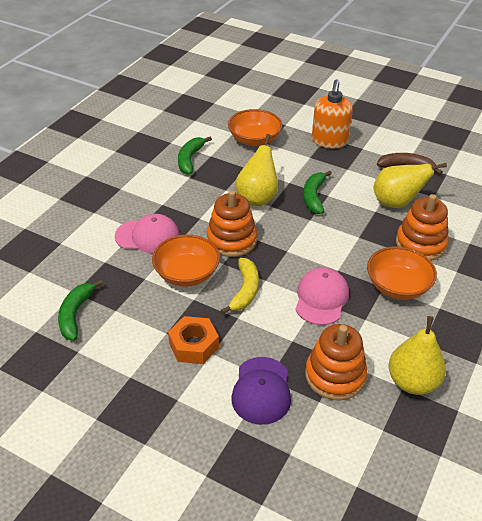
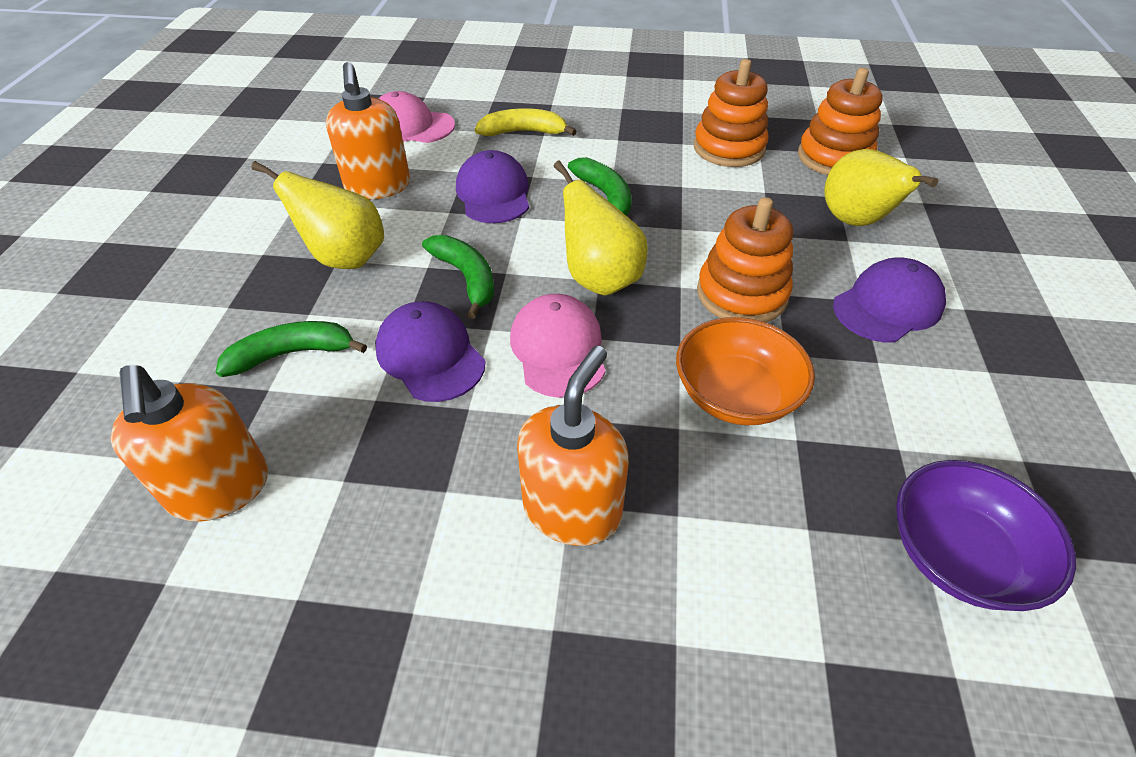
brown banana: 1 -> 0
orange bowl: 3 -> 1
orange nut: 1 -> 0
orange soap dispenser: 1 -> 3
purple bowl: 0 -> 1
purple cap: 1 -> 3

